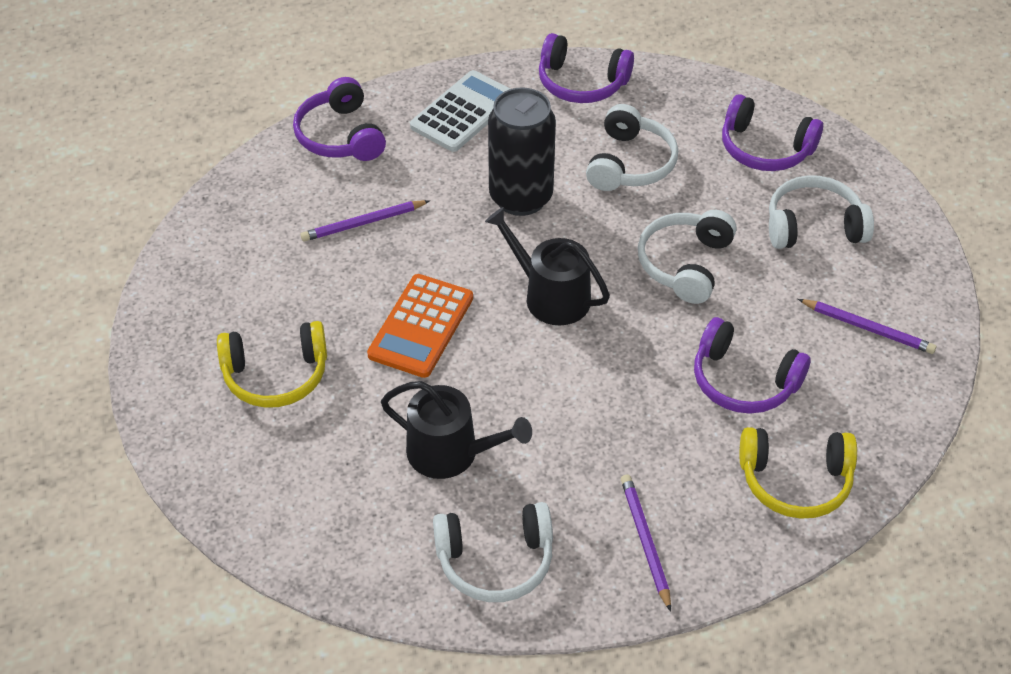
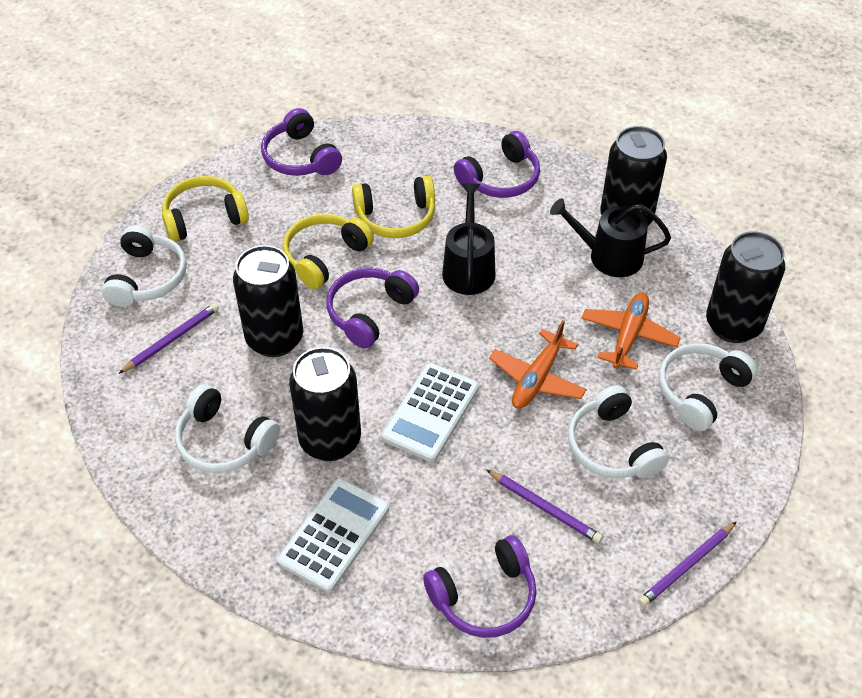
black can: 1 -> 4
orange calculator: 1 -> 0
orange plane: 0 -> 2
white calculator: 1 -> 2
yellow headphones: 2 -> 3

